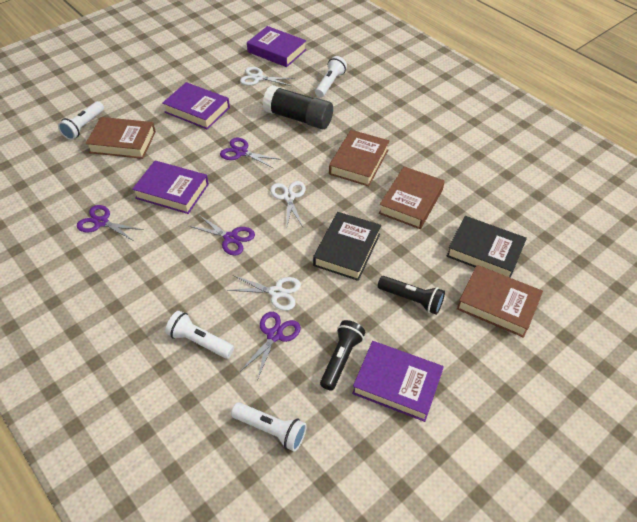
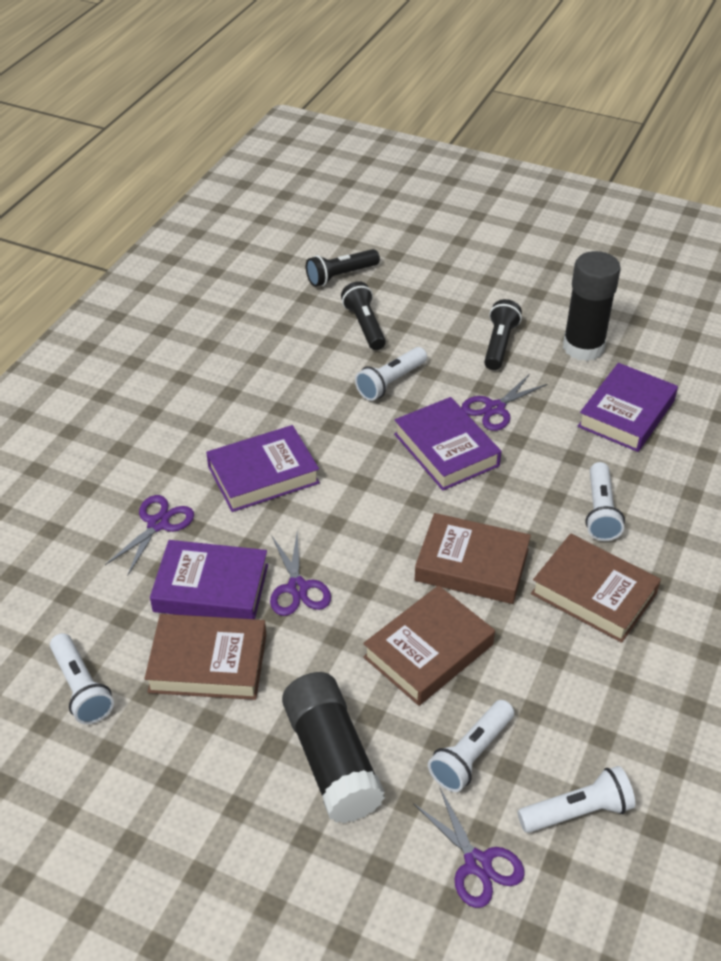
black book: 2 -> 0
black flashlight: 2 -> 3
black glue stick: 1 -> 2
white flashlight: 4 -> 5
white scissors: 3 -> 0

